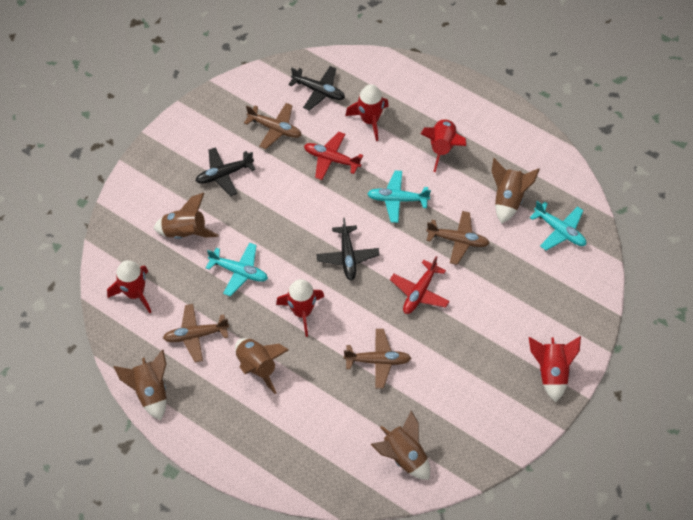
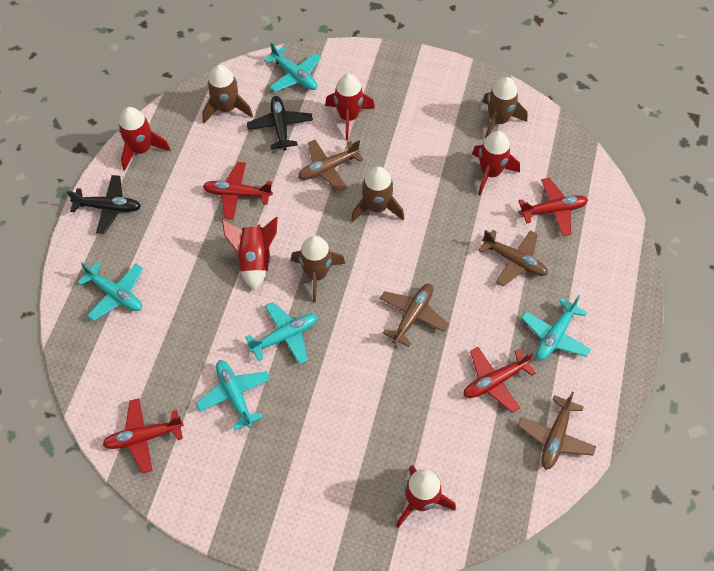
black plane: 3 -> 2
brown rocket: 5 -> 4
red plane: 2 -> 4
turquoise plane: 3 -> 5

